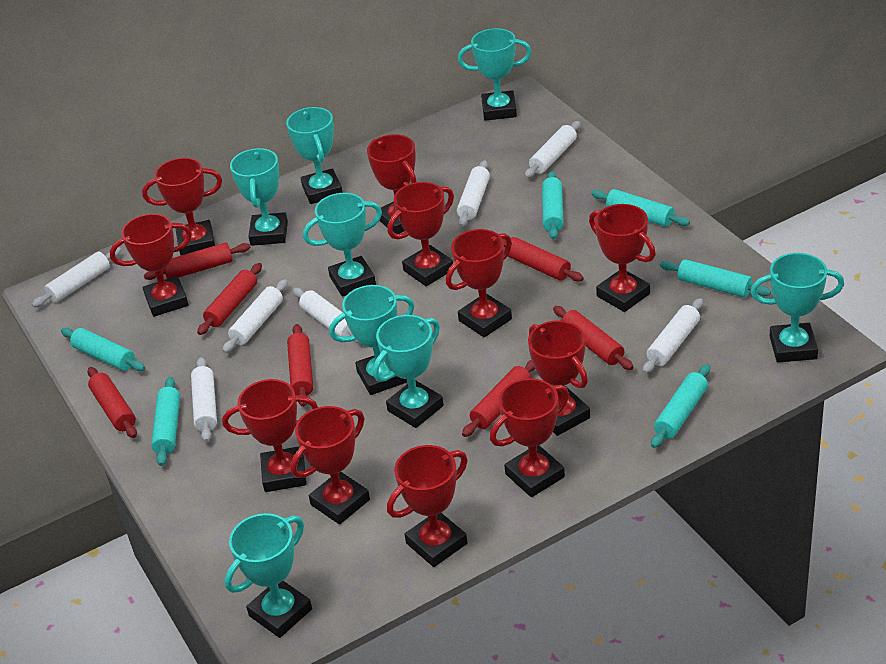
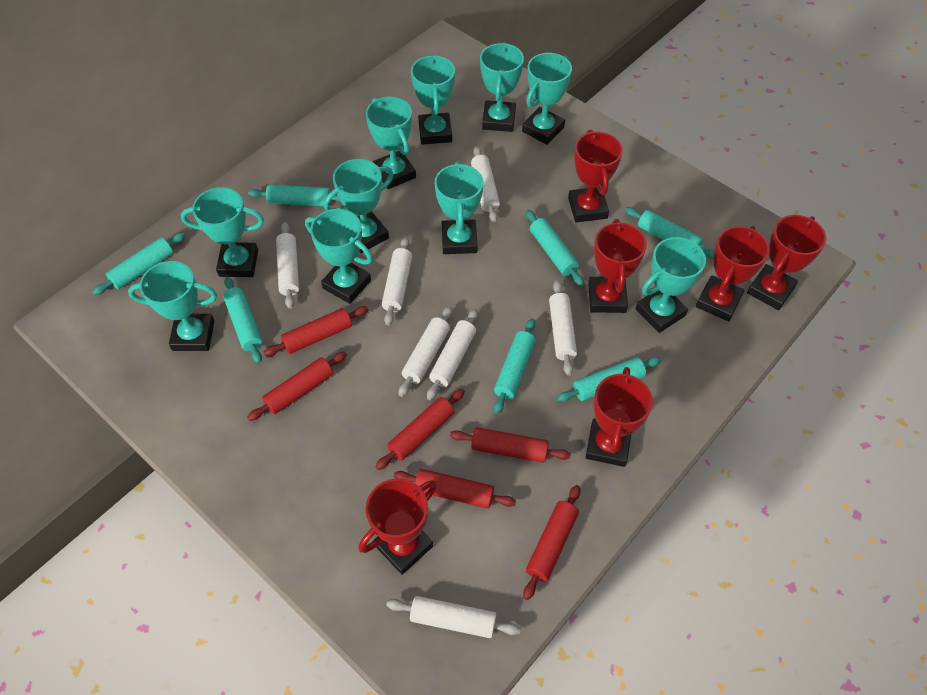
red rolling pin: 7 -> 6
red trophy: 11 -> 6
turquoise rolling pin: 6 -> 7
turquoise trophy: 8 -> 10

